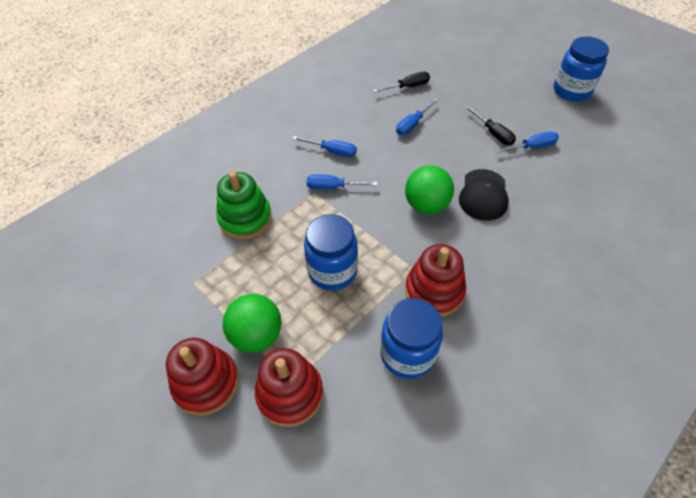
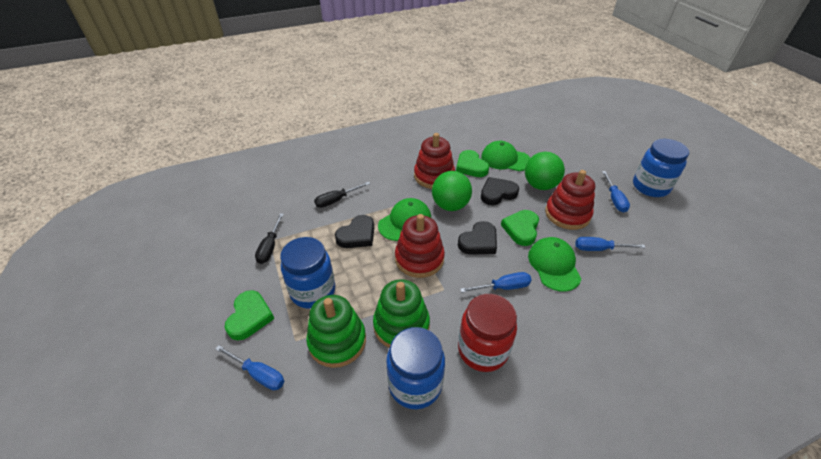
black cap: 1 -> 0
black heart: 0 -> 3
green cap: 0 -> 3
green heart: 0 -> 3
green stacking toy: 1 -> 2
red jar: 0 -> 1

